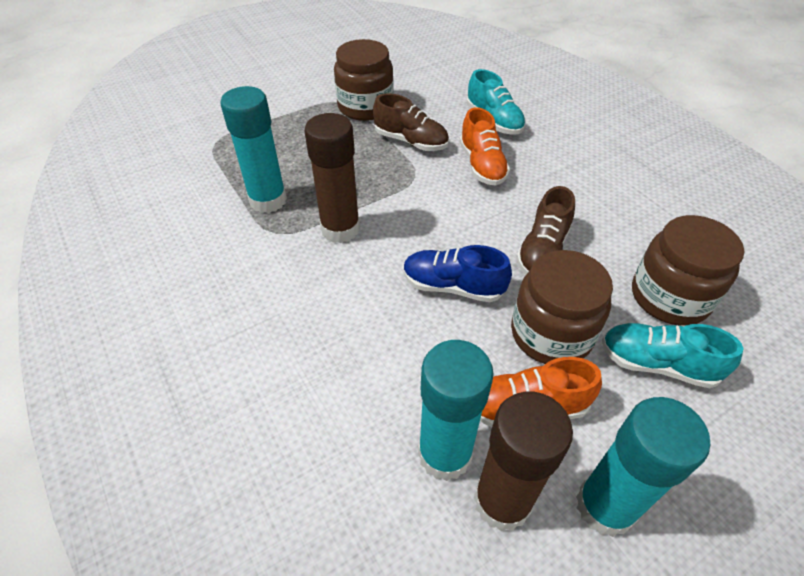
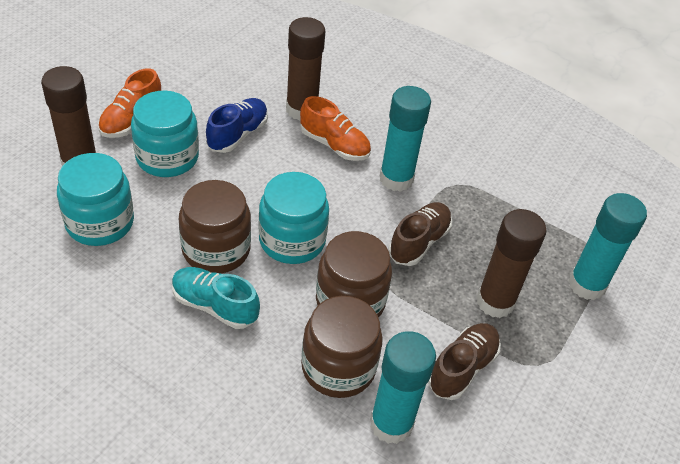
brown glue stick: 2 -> 3
turquoise jar: 0 -> 3
turquoise shoe: 2 -> 1

